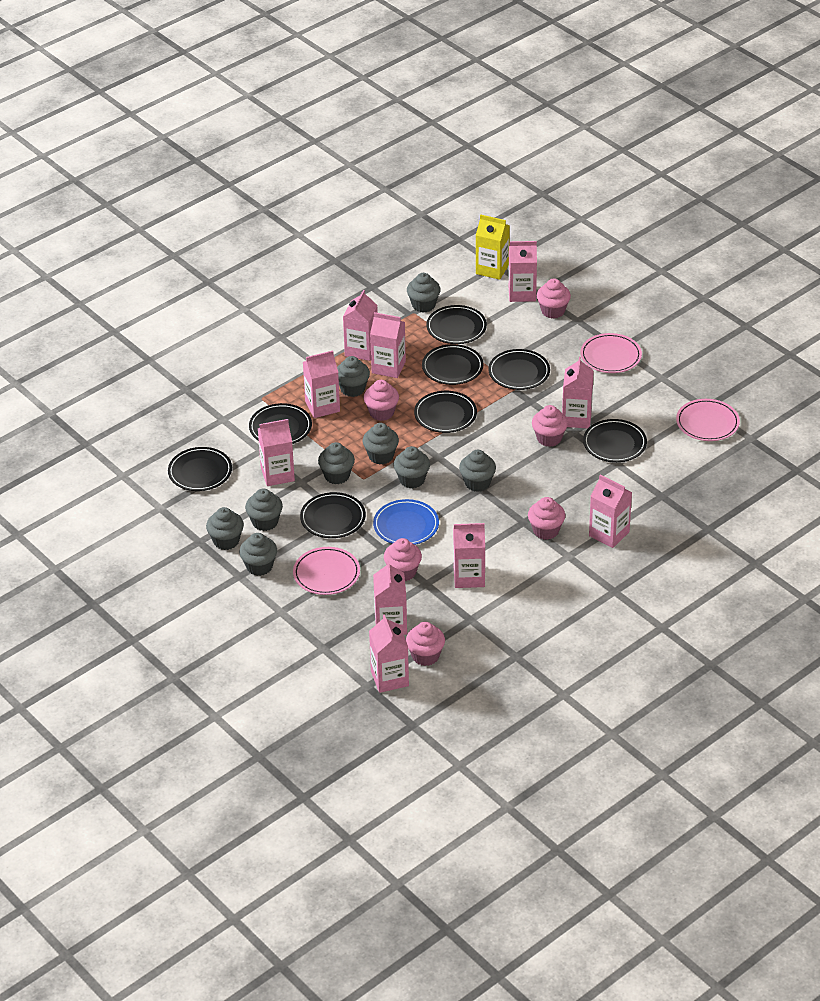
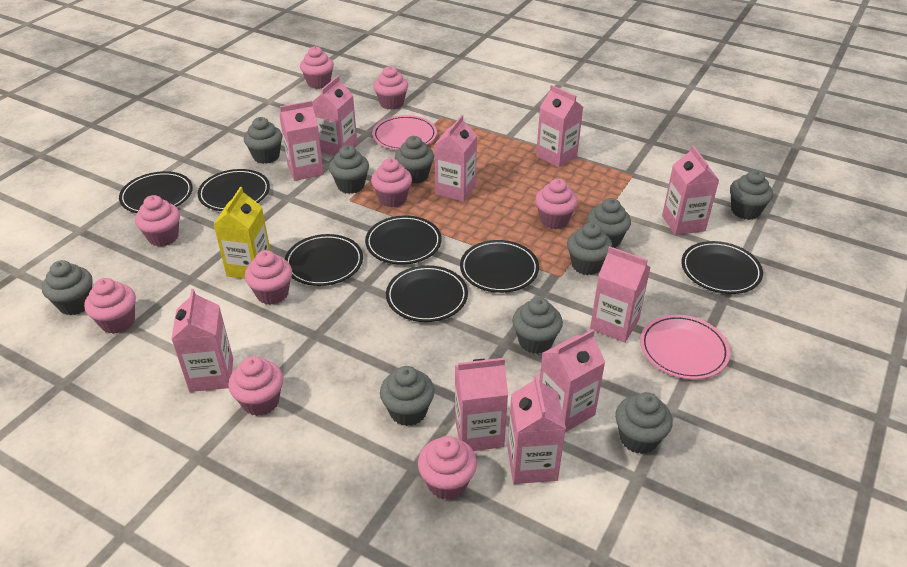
black plate: 8 -> 7
blue plate: 1 -> 0
grey cupcake: 9 -> 10
pink cupcake: 6 -> 9
pink plate: 3 -> 2

